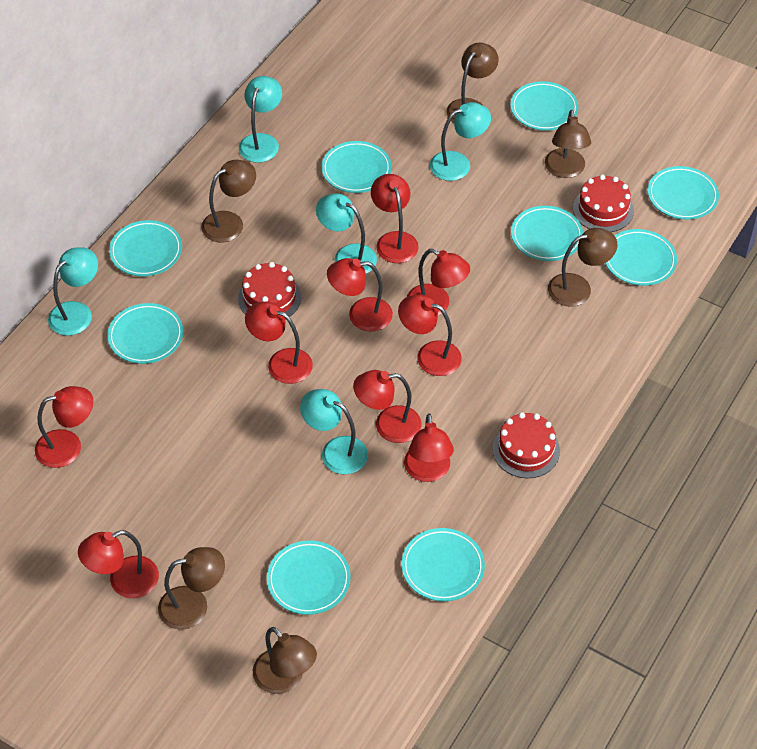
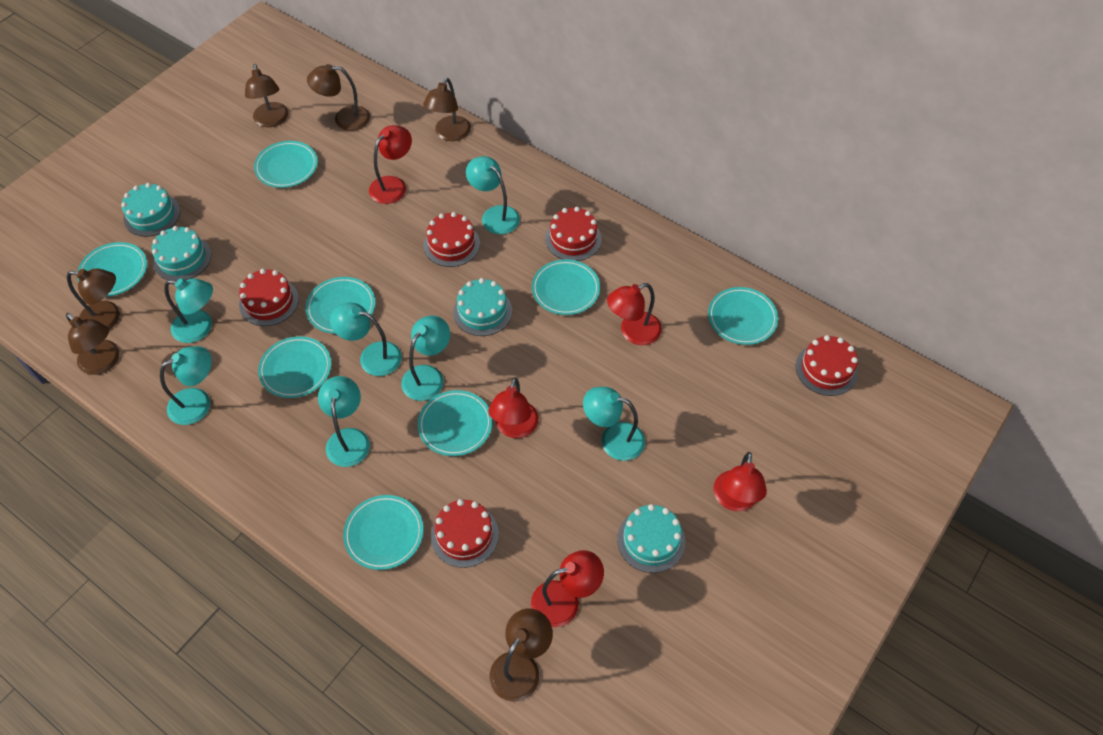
red cake: 3 -> 5
red lamp: 9 -> 5
turquoise cake: 0 -> 4
turquoise lamp: 5 -> 7
turquoise plate: 9 -> 8

